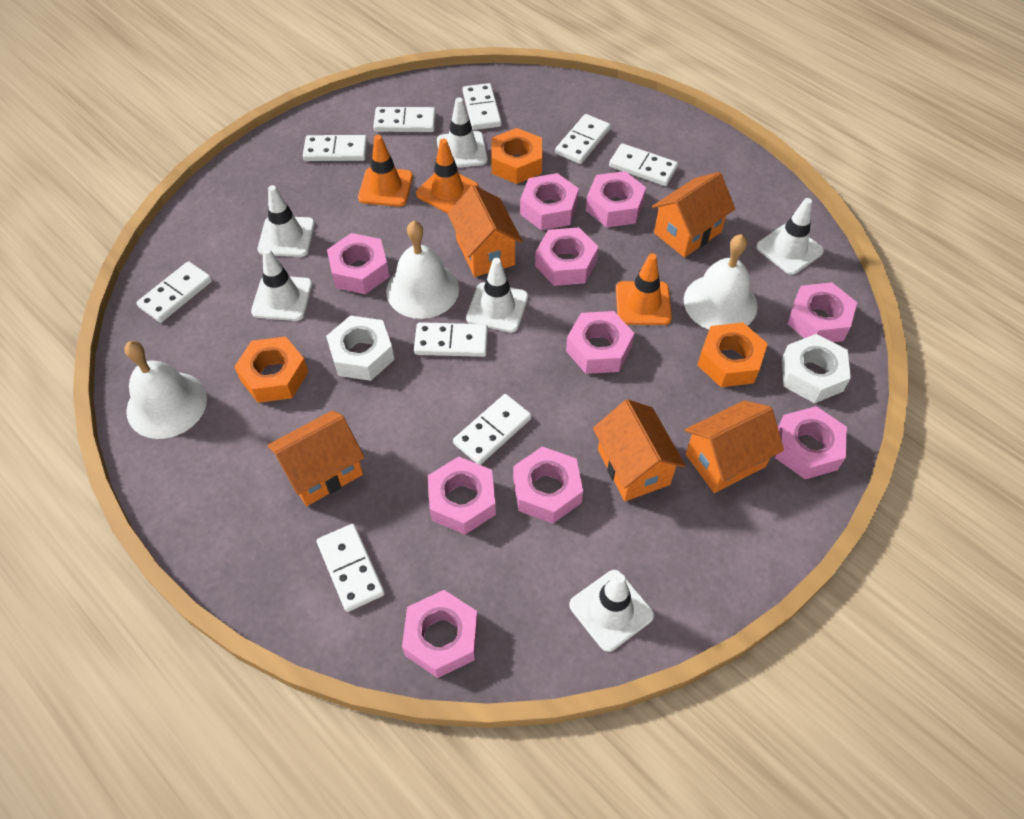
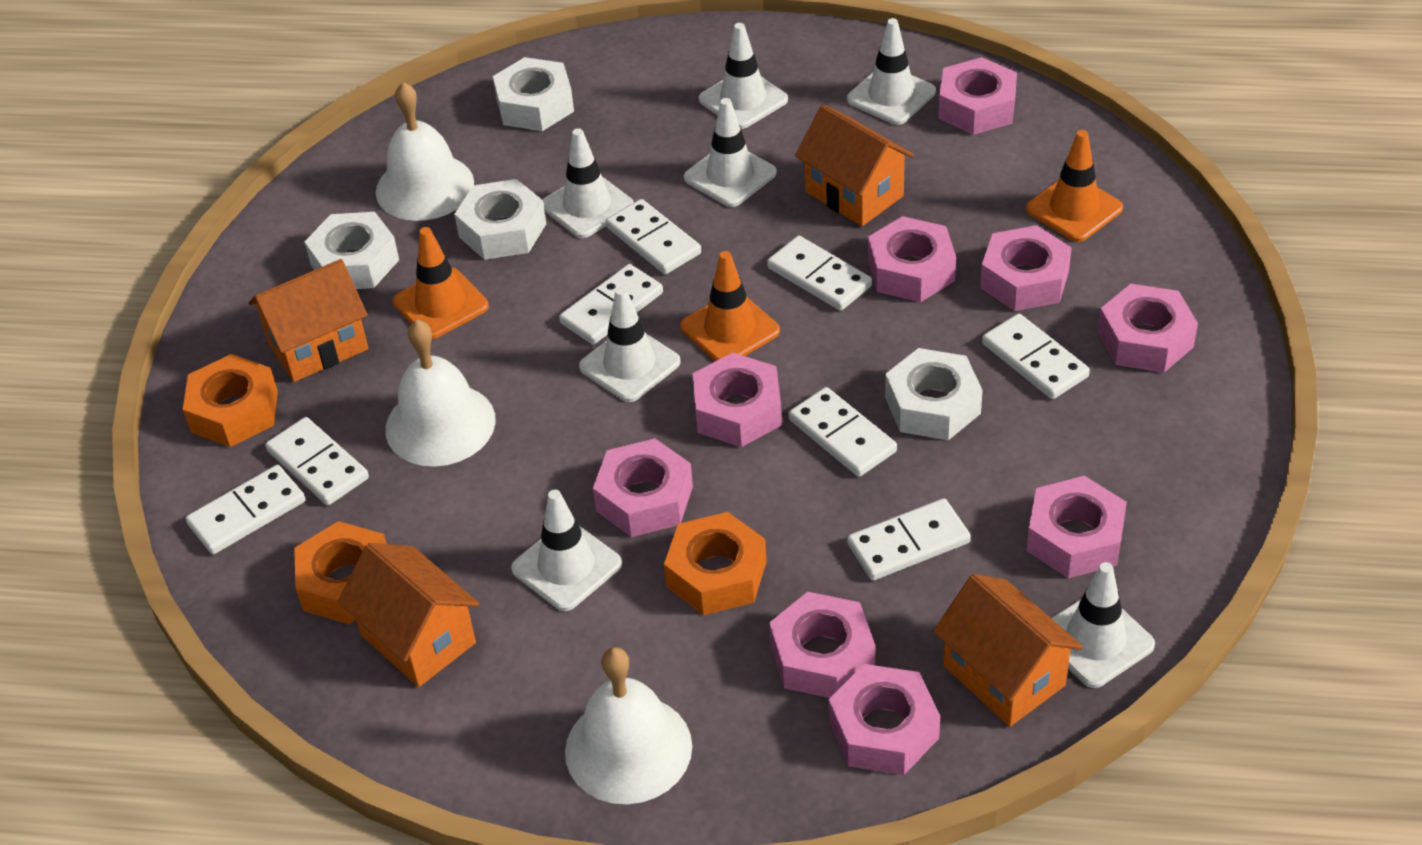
orange house: 5 -> 4
pink nut: 10 -> 9
white domino: 9 -> 8
white nut: 2 -> 4
white traffic cone: 6 -> 7

